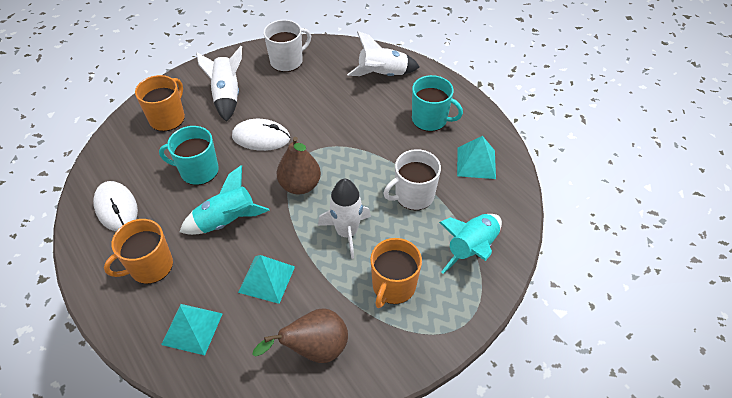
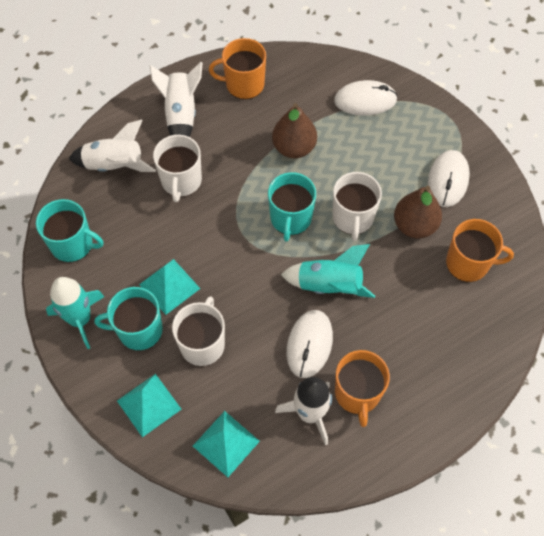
turquoise mug: 2 -> 3
white mouse: 2 -> 3
white mug: 2 -> 3

